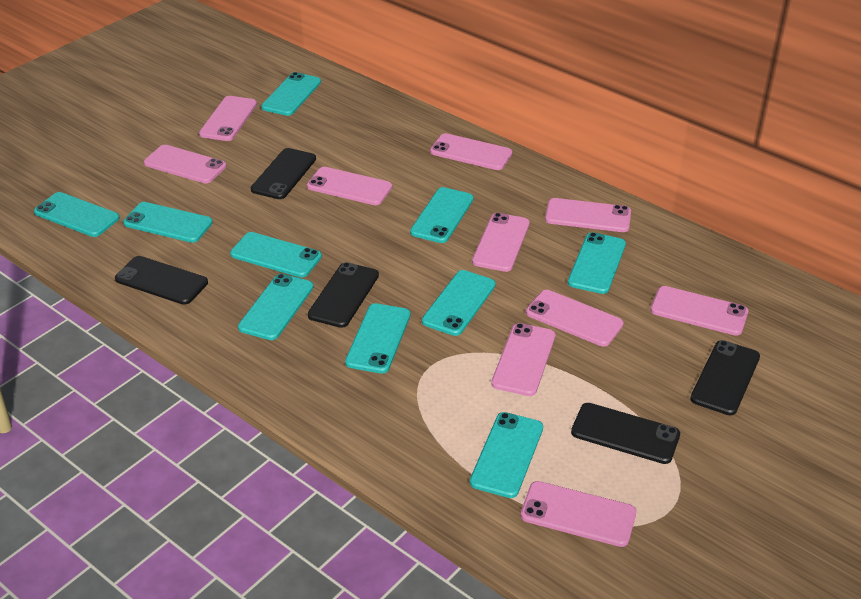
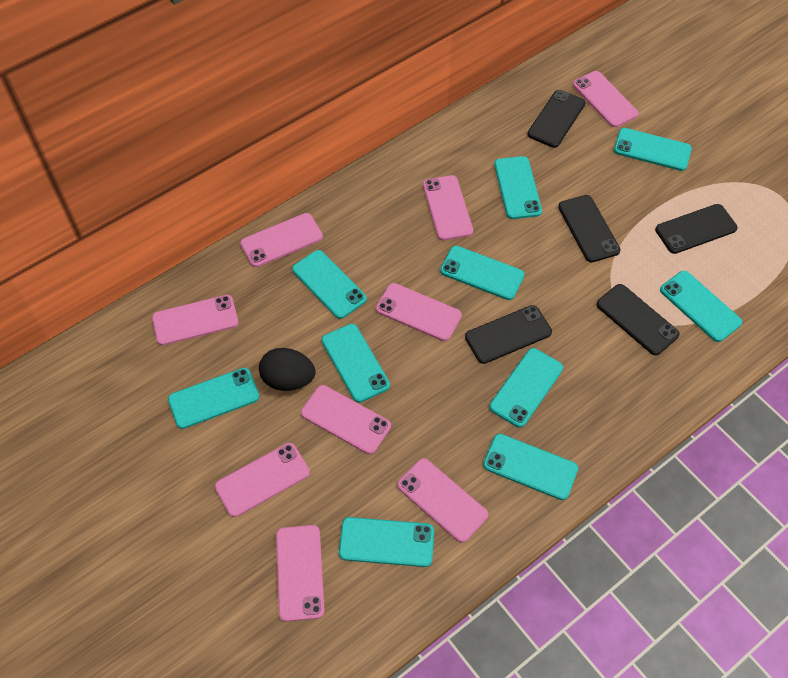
black egg: 0 -> 1
pink phone: 10 -> 9

